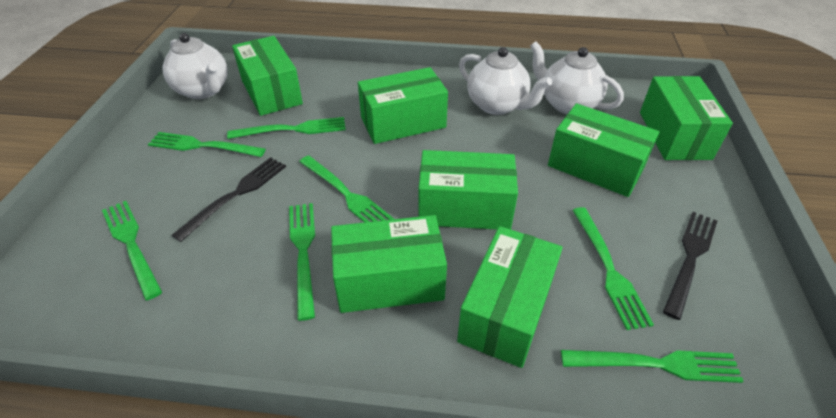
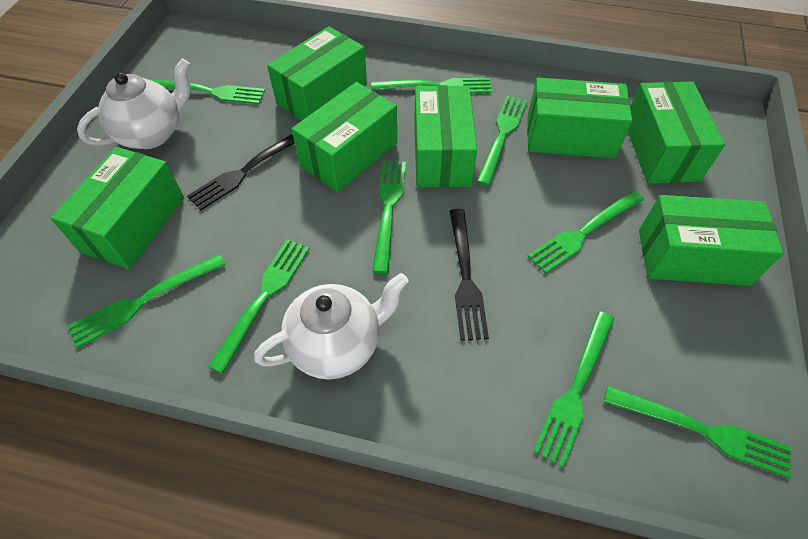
green fork: 7 -> 9
white teapot: 3 -> 2

